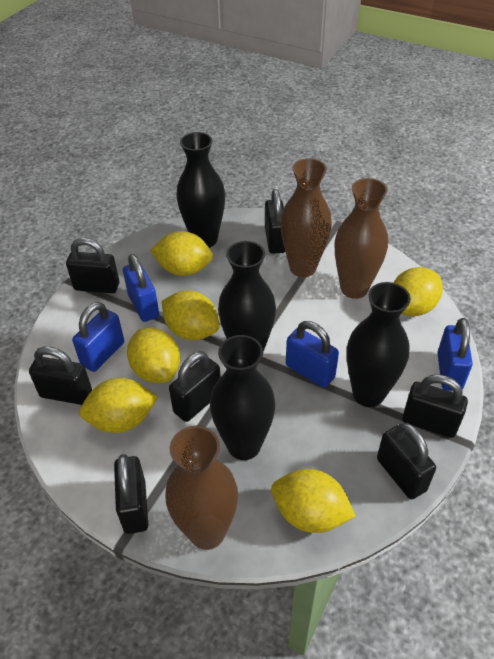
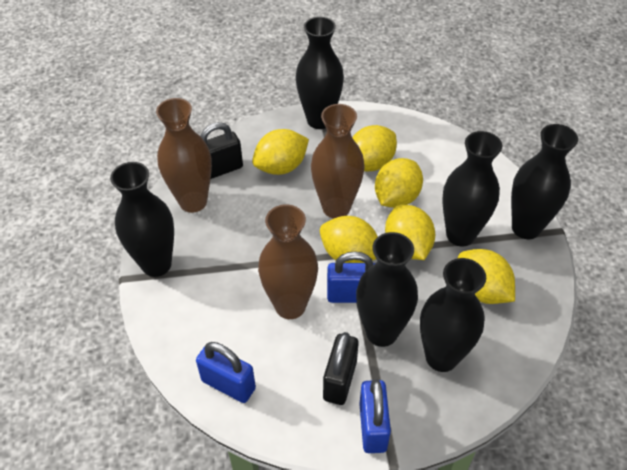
black padlock: 7 -> 2
black vase: 4 -> 6
blue padlock: 4 -> 3

